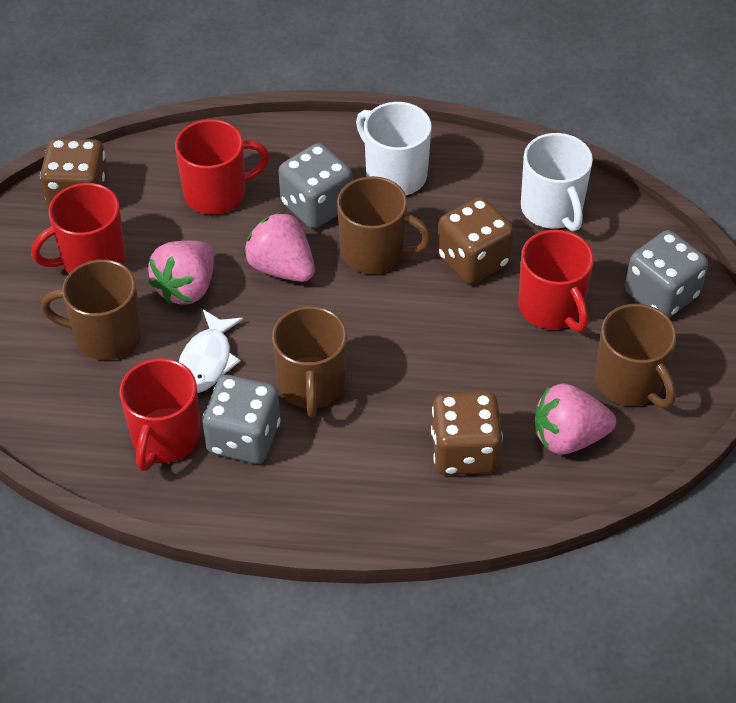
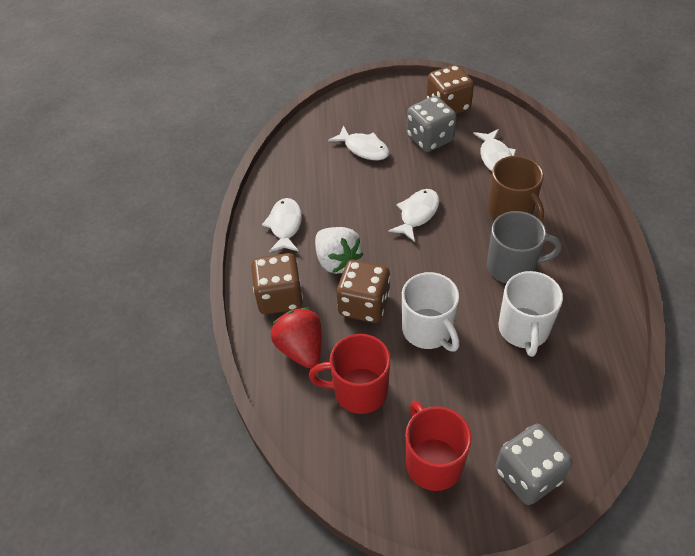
brown mug: 4 -> 1
grey dice: 3 -> 2
grey mug: 0 -> 1
pink strawberry: 3 -> 0
red mug: 4 -> 2
red strawberry: 0 -> 1
white fish: 1 -> 4
white strawberry: 0 -> 1

